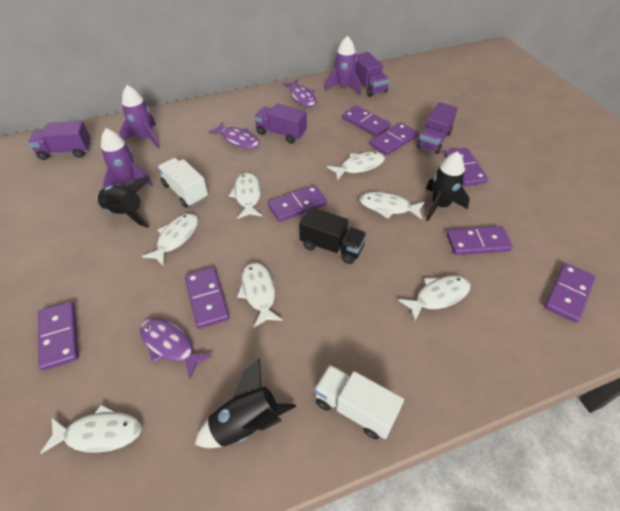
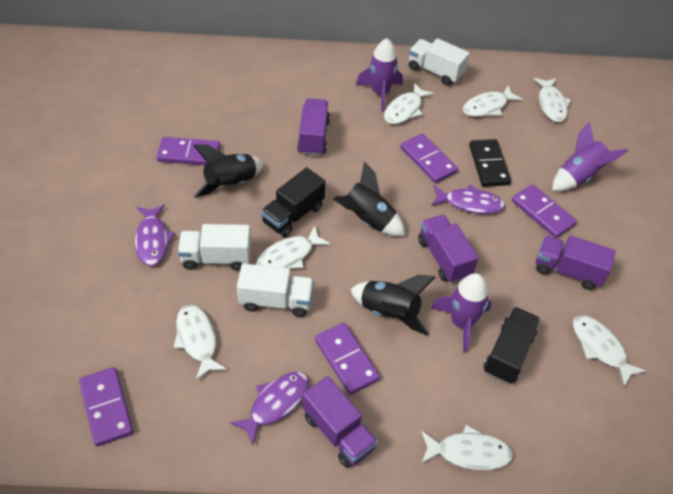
black domino: 0 -> 1
black truck: 1 -> 2
purple domino: 8 -> 5
white truck: 2 -> 3

